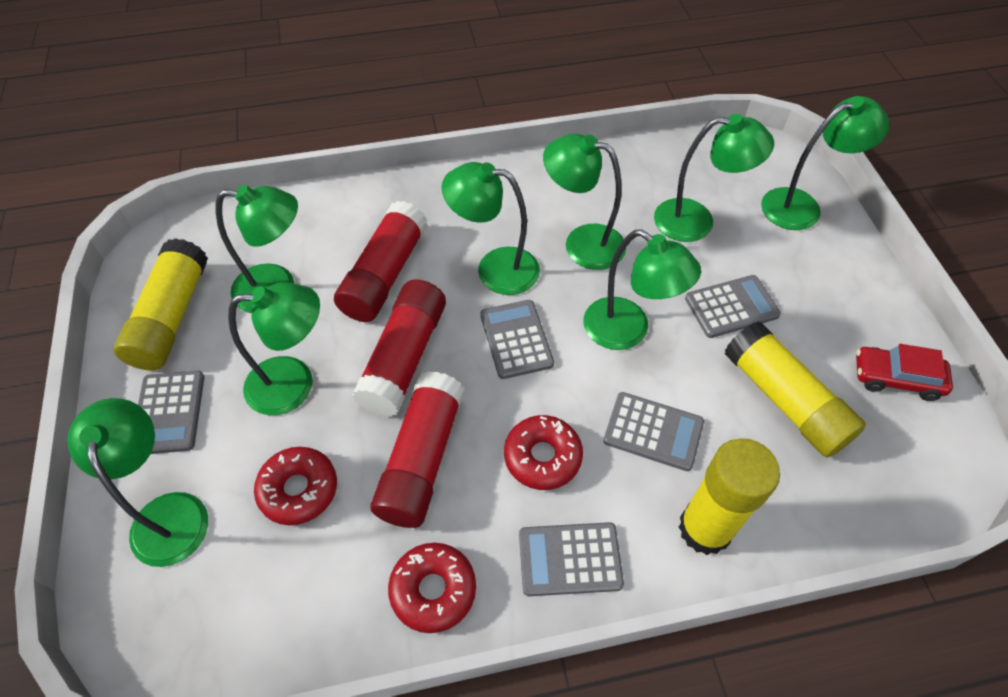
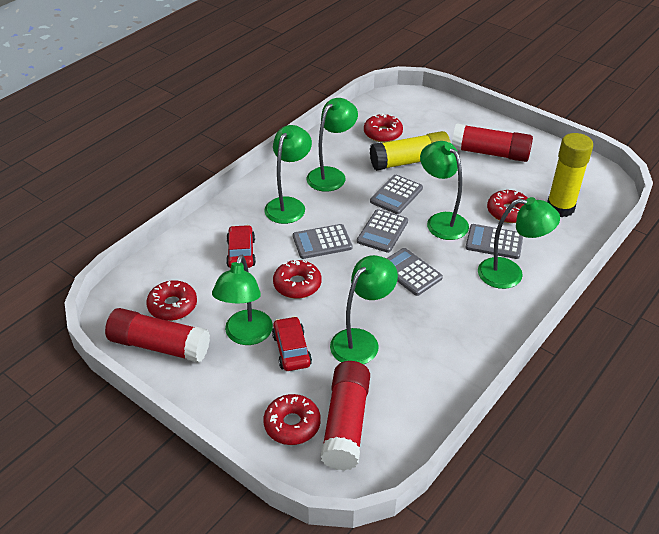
green lamp: 8 -> 6
red car: 1 -> 2
red donut: 3 -> 5
yellow glue stick: 3 -> 2

